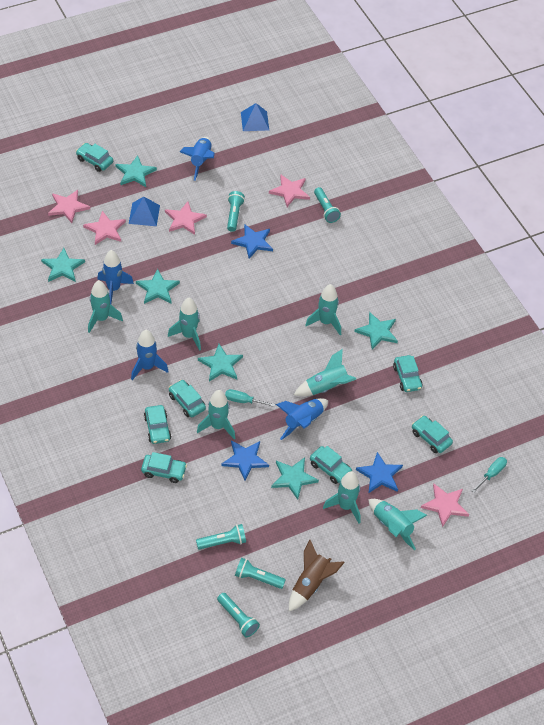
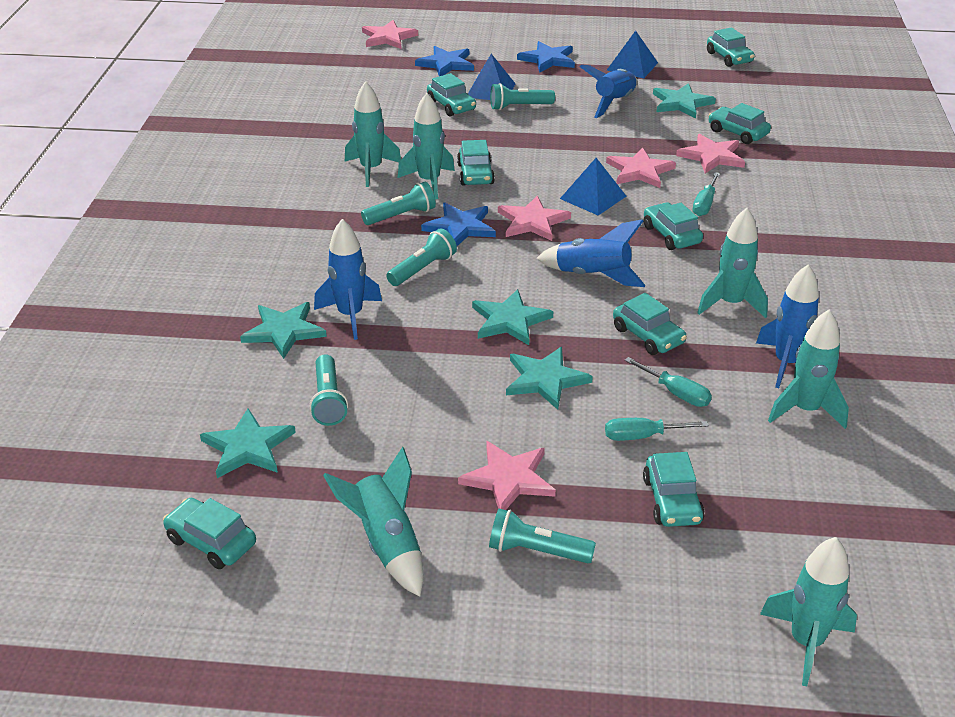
blue pyramid: 2 -> 3
brown rocket: 1 -> 0
turquoise car: 7 -> 8
turquoise rocket: 7 -> 6
turquoise screwdriver: 2 -> 3
turquoise star: 6 -> 5

